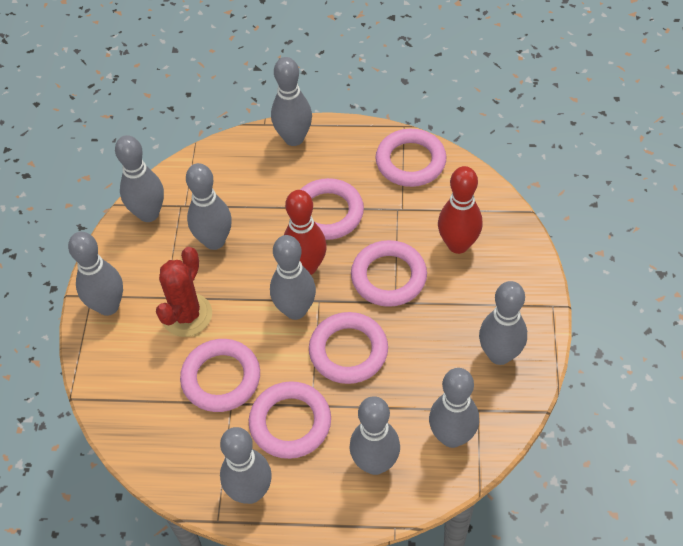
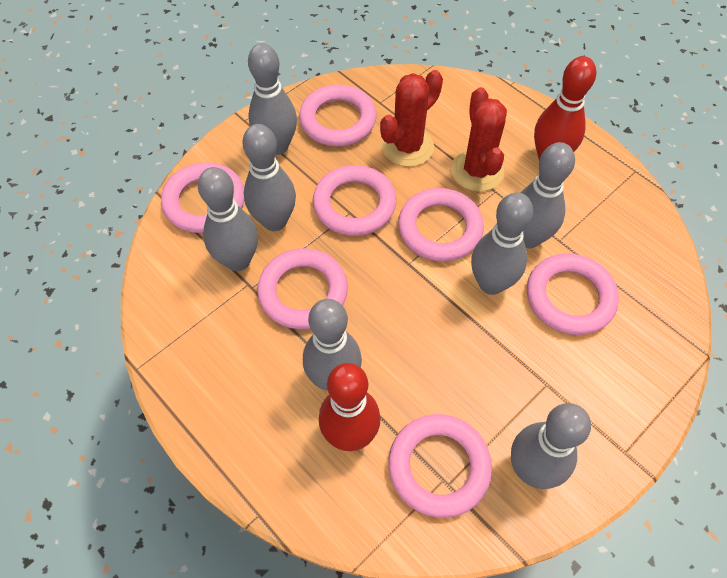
grey bowling pin: 9 -> 7
pink ring: 6 -> 7
red cactus: 1 -> 2

